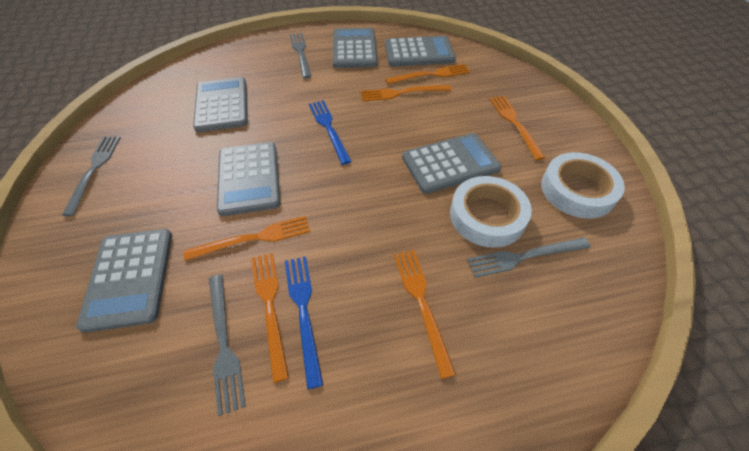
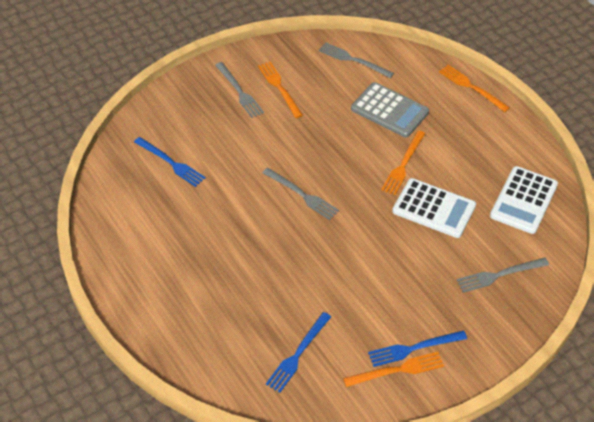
blue fork: 2 -> 3
grey calculator: 6 -> 1
orange fork: 6 -> 4
white calculator: 0 -> 2
white tape: 2 -> 0

